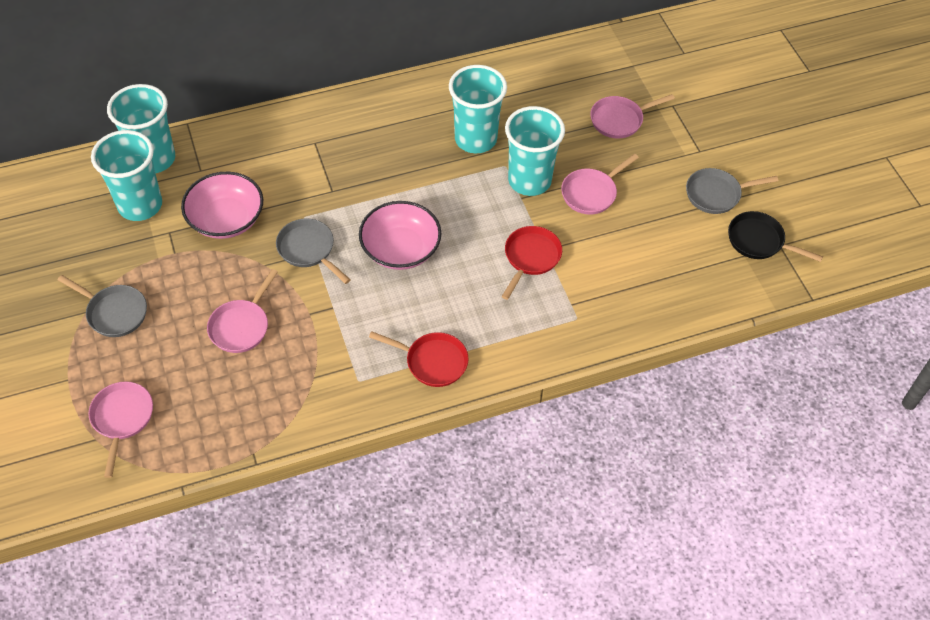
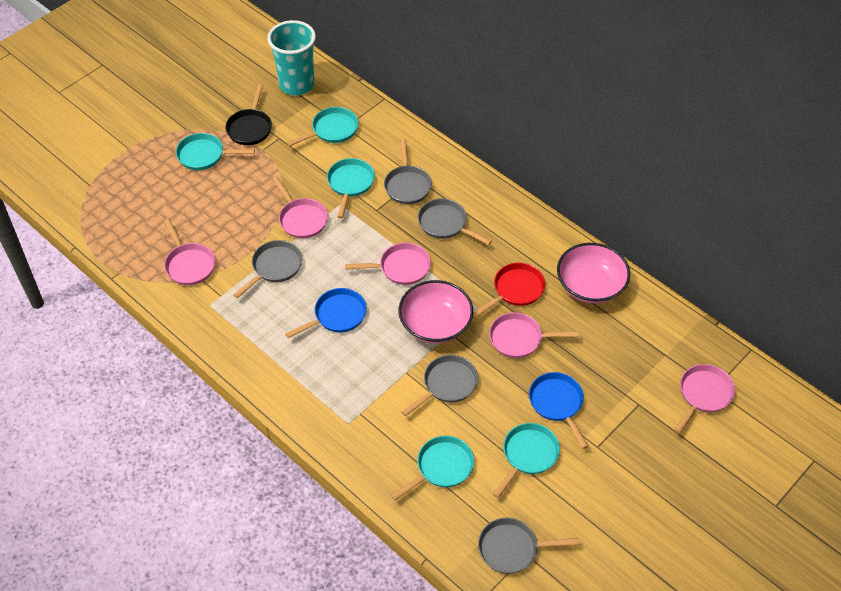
blue pan: 0 -> 2
grey pan: 3 -> 5
pink pan: 4 -> 5
red pan: 2 -> 1
turquoise cup: 4 -> 1
turquoise pan: 0 -> 5

